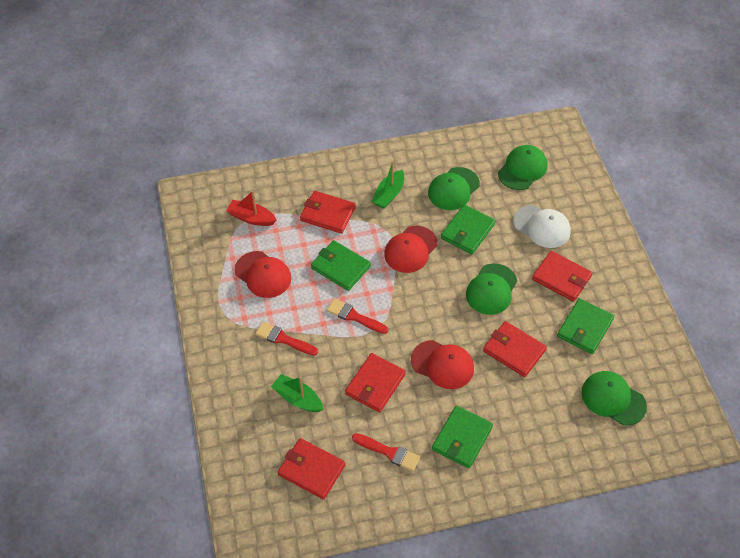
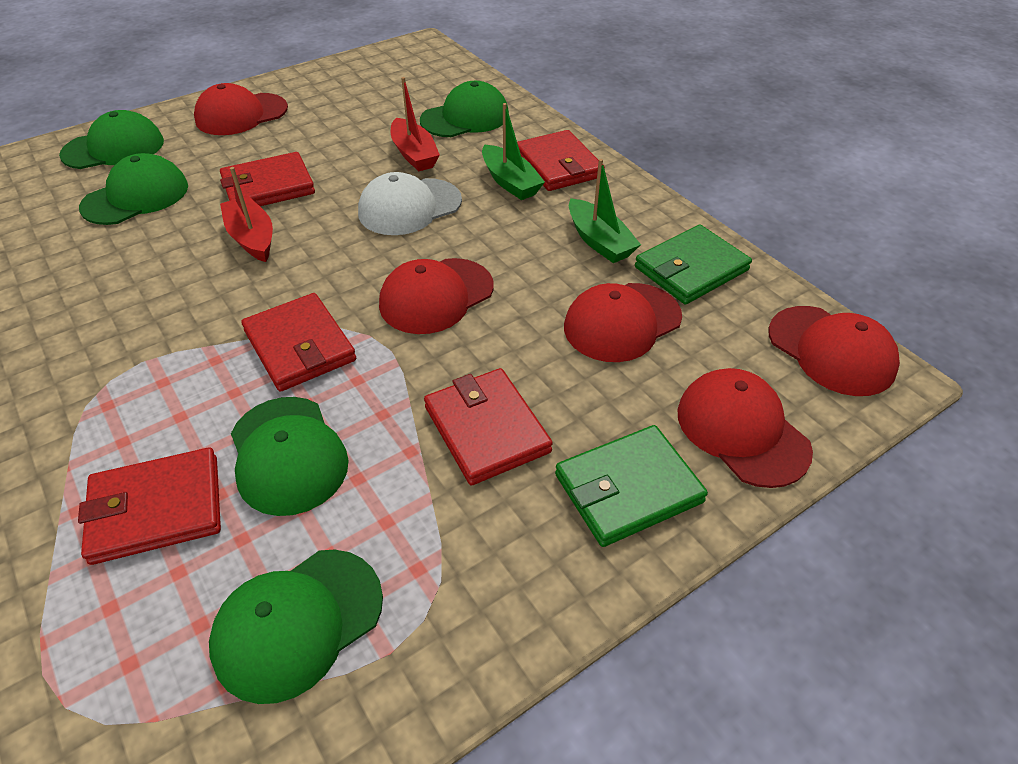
green cap: 4 -> 5
green wallet: 4 -> 2
red boat: 1 -> 2
red brush: 3 -> 0
red cap: 3 -> 5

